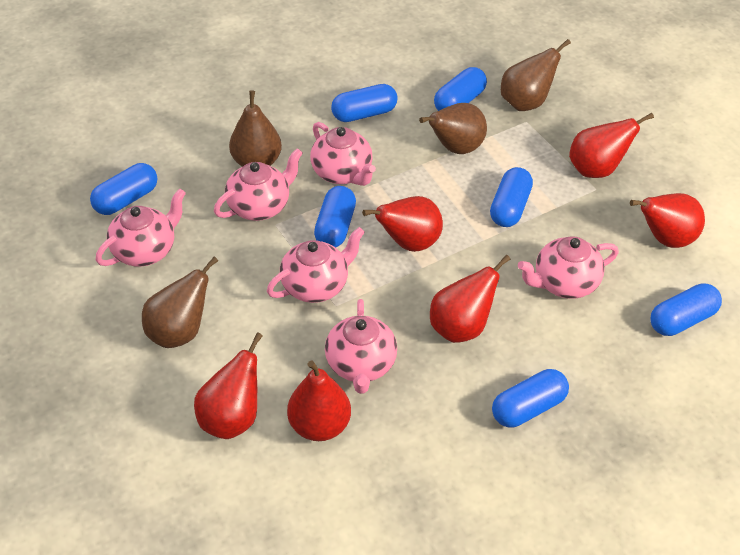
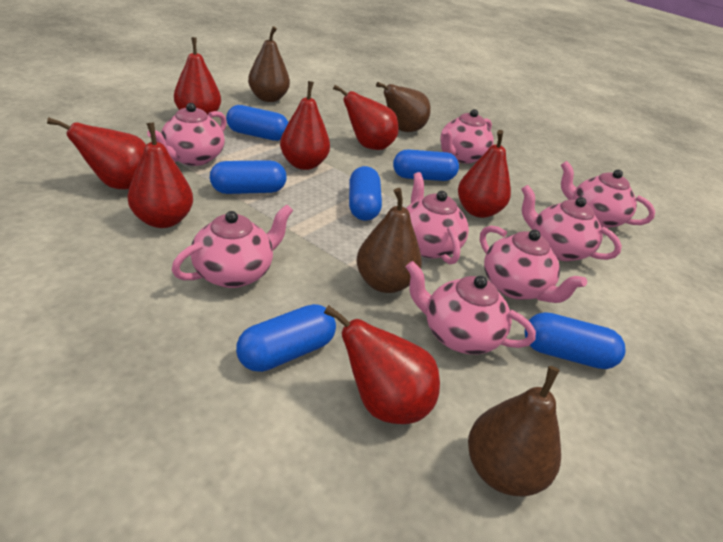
blue capsule: 7 -> 6
pink teapot: 6 -> 8
red pear: 6 -> 7

